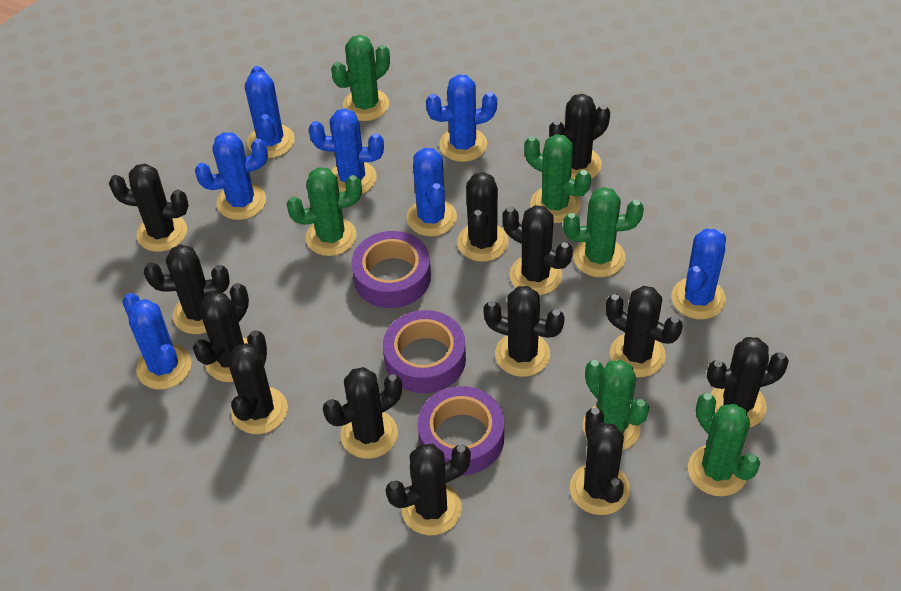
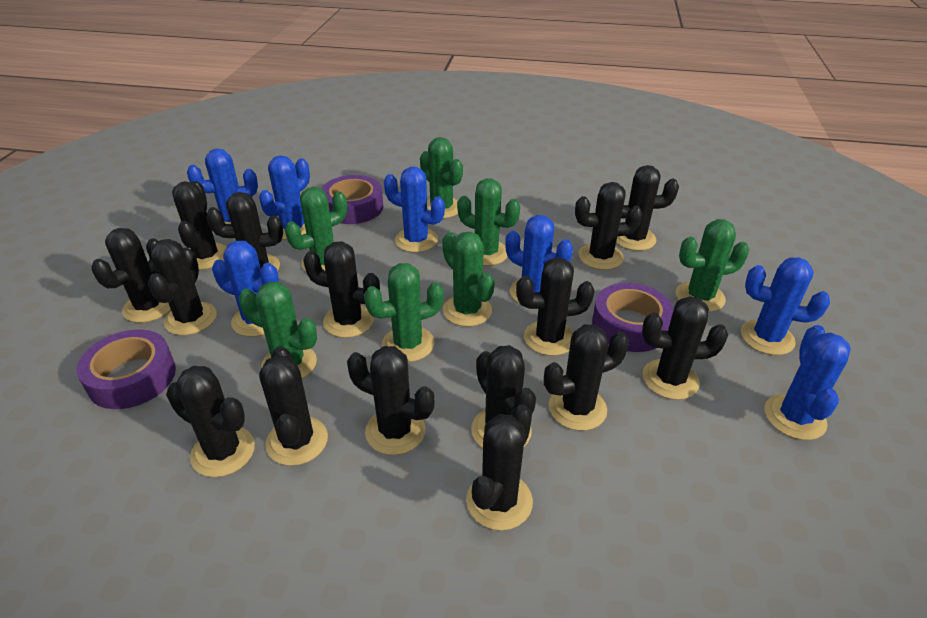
black cactus: 13 -> 15
green cactus: 6 -> 7

